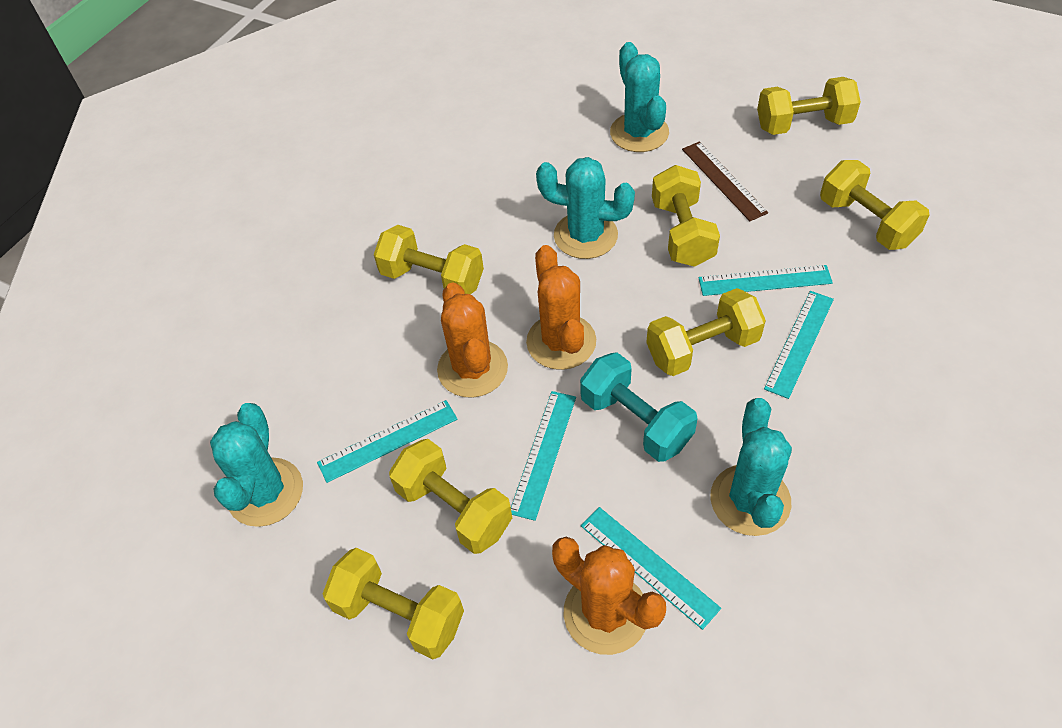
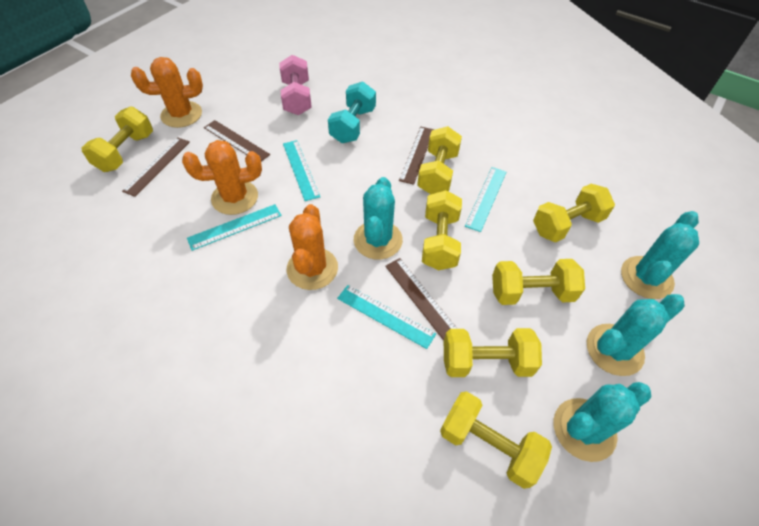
brown ruler: 1 -> 4
pink dumbbell: 0 -> 1
turquoise ruler: 5 -> 4

